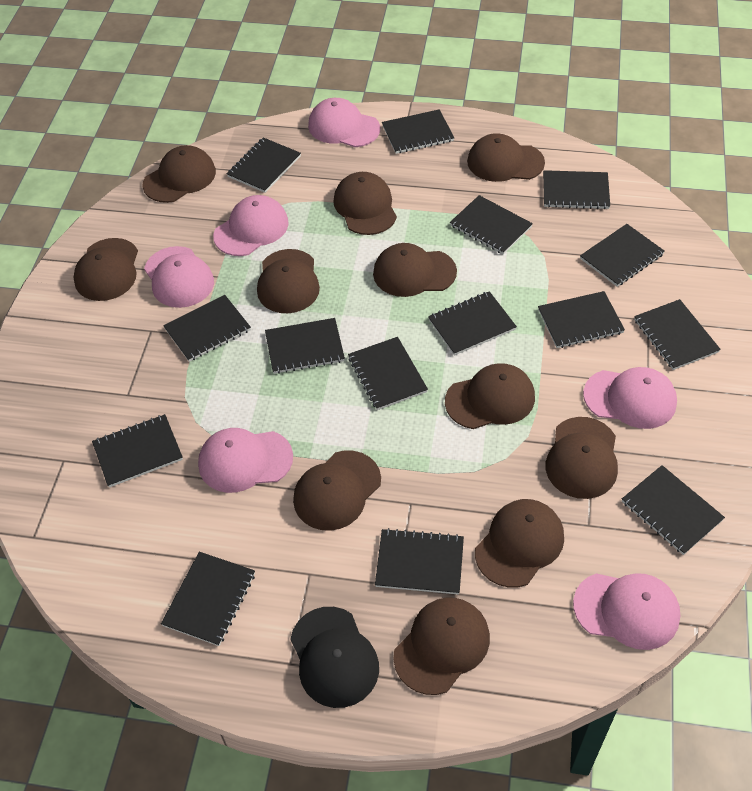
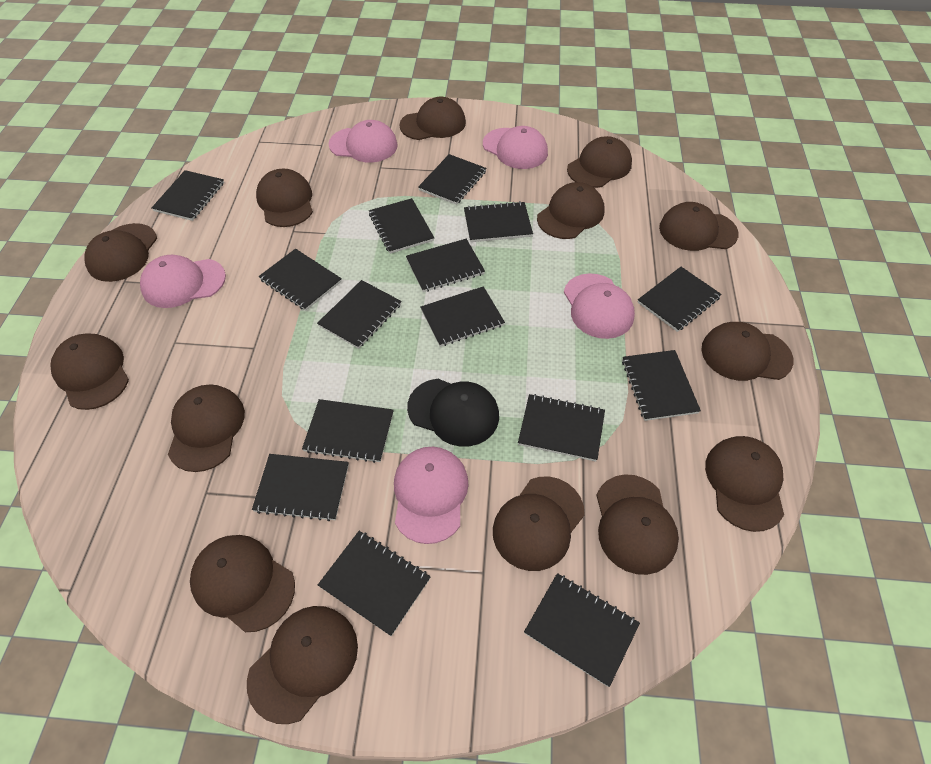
brown cap: 11 -> 14
pink cap: 6 -> 5

